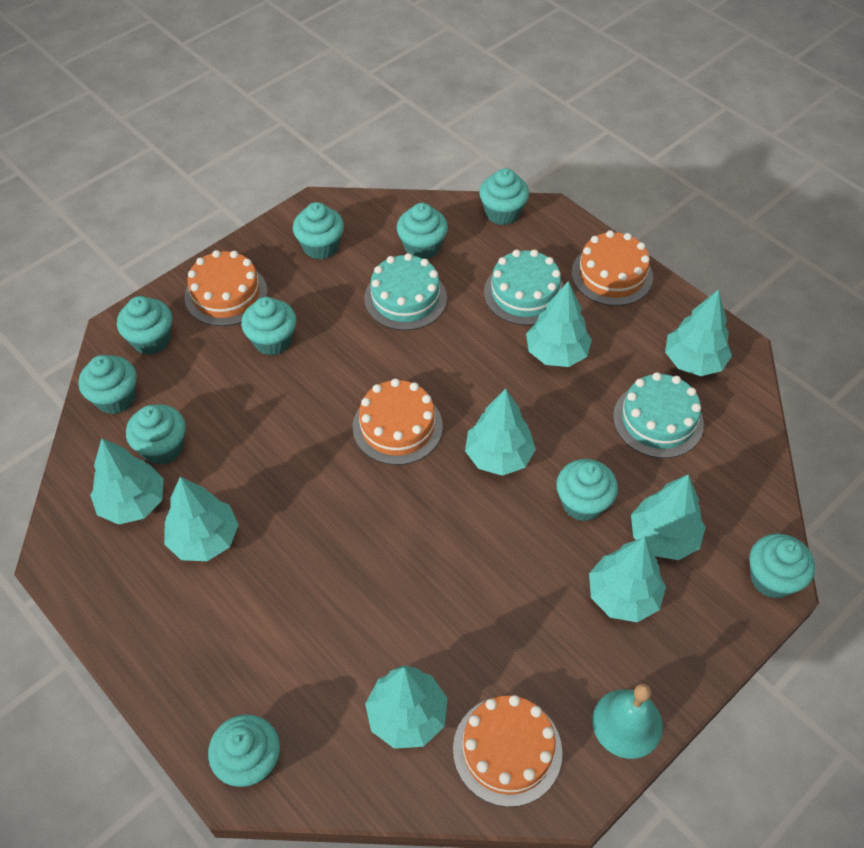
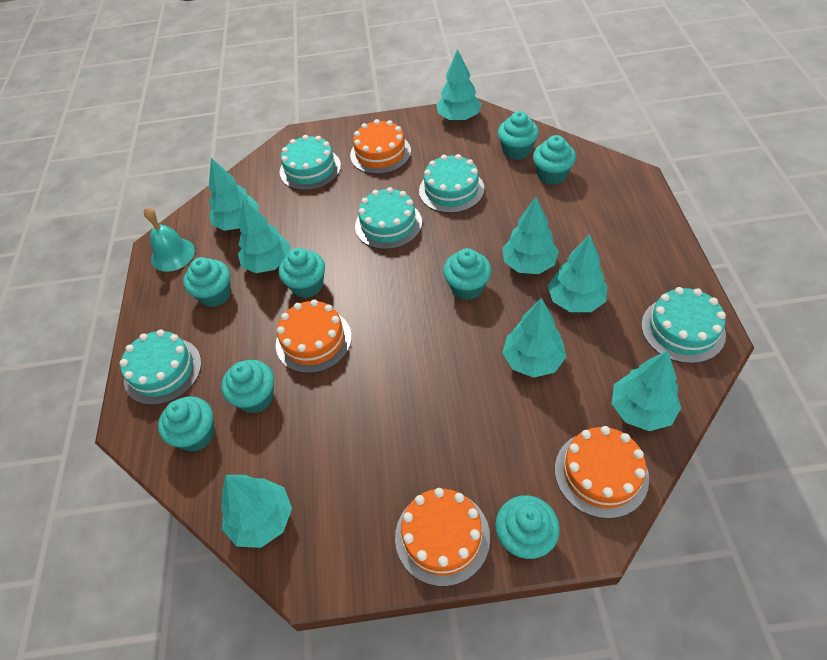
turquoise cake: 3 -> 5
turquoise cupcake: 10 -> 8

